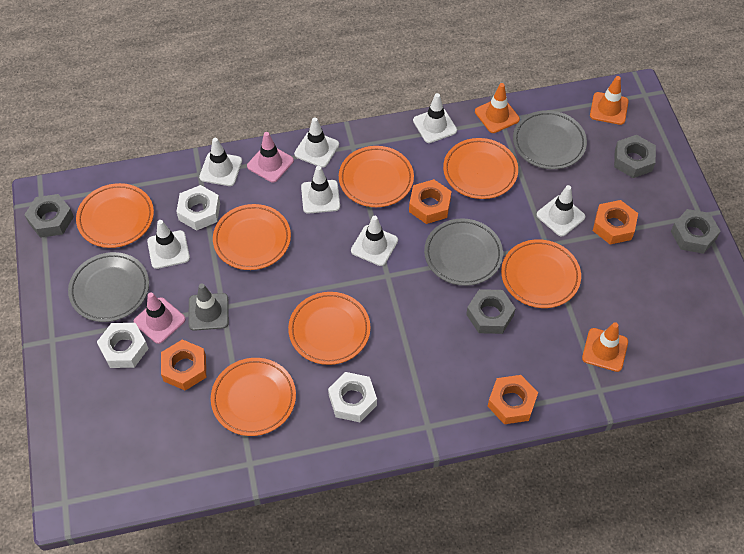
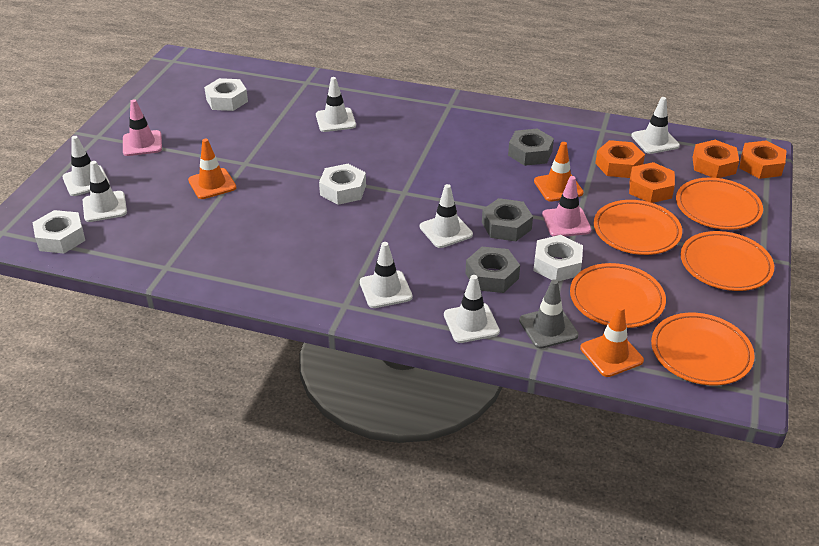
grey nut: 4 -> 3
grey plate: 3 -> 0
orange plate: 7 -> 5
white nut: 3 -> 4

